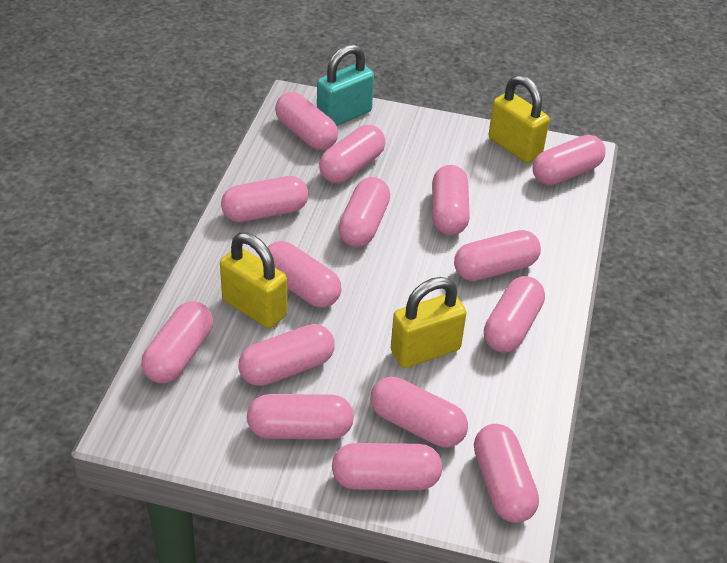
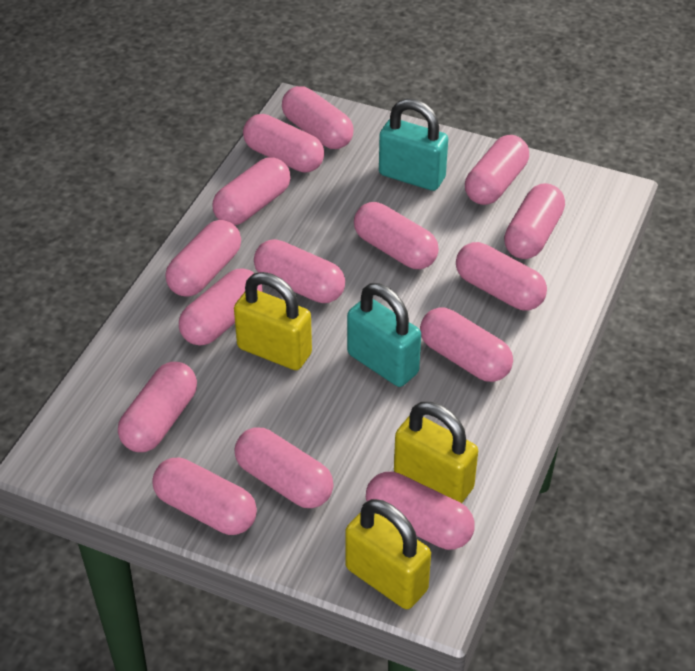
turquoise padlock: 1 -> 2

